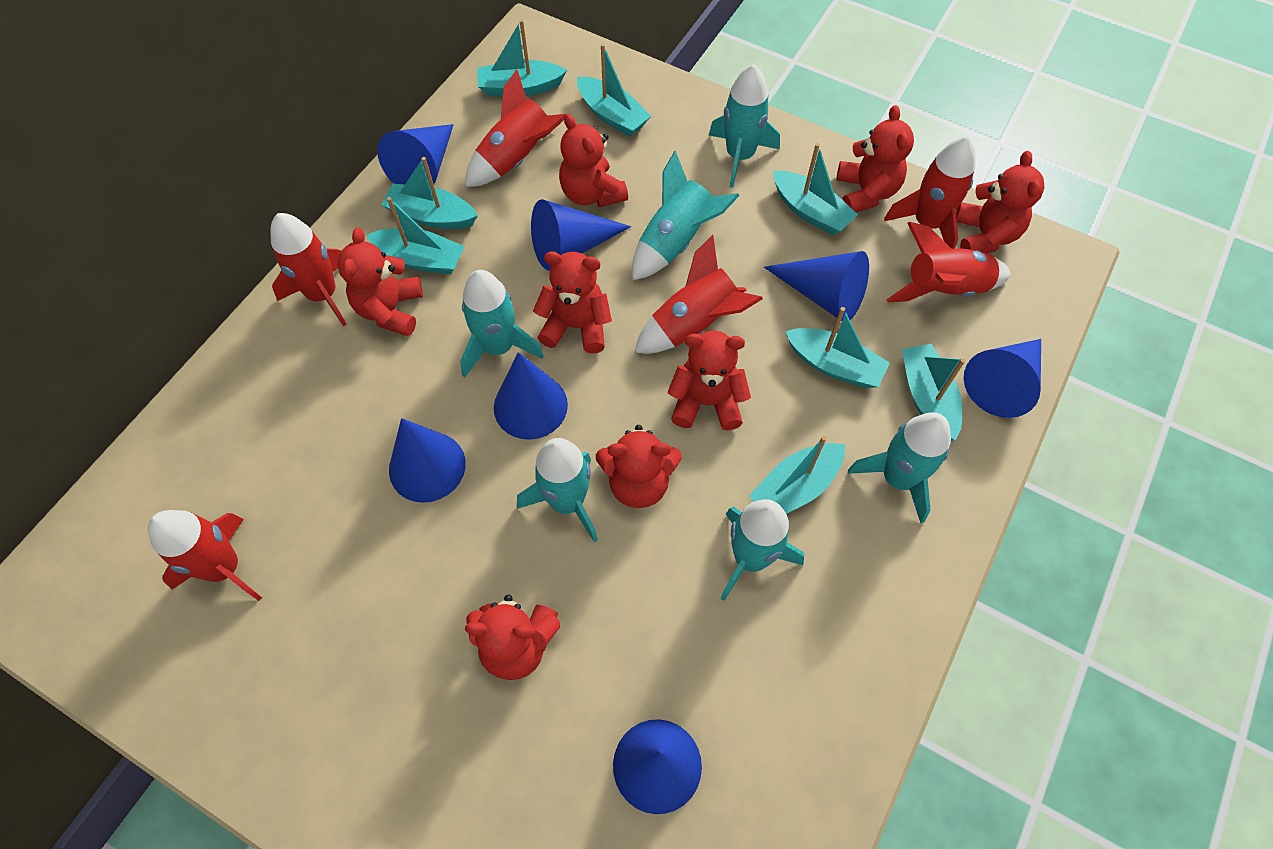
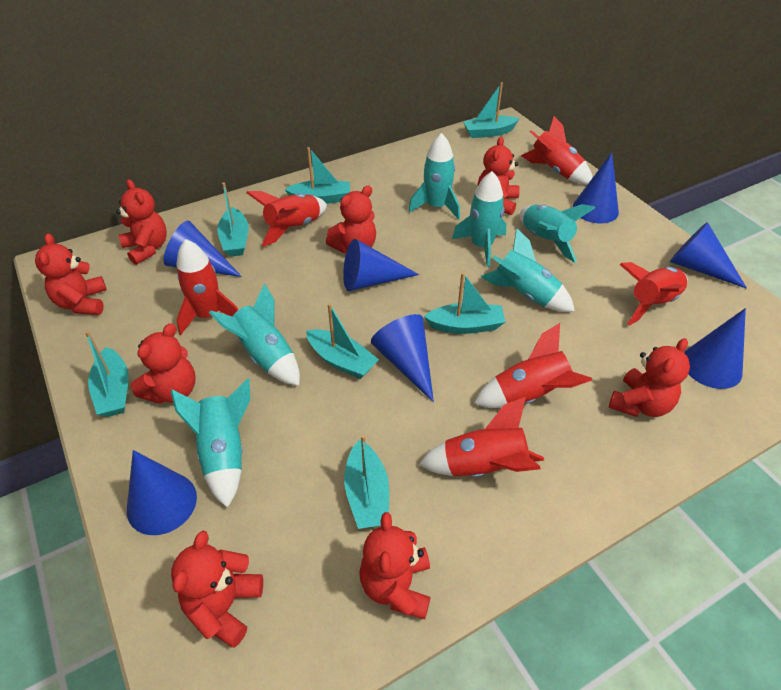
turquoise boat: 8 -> 7

